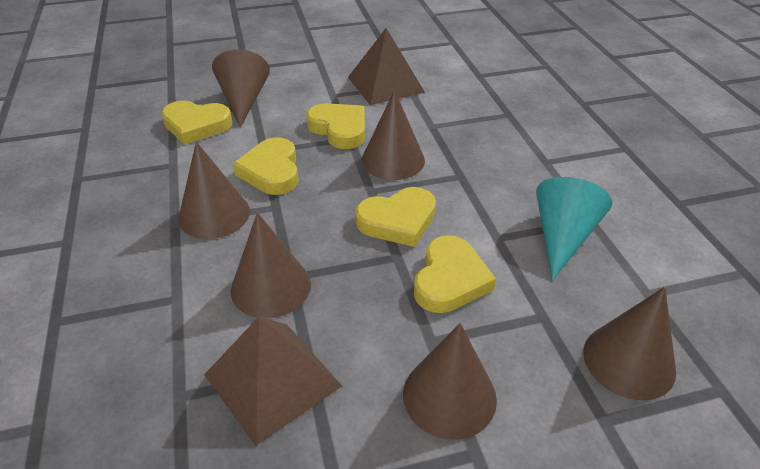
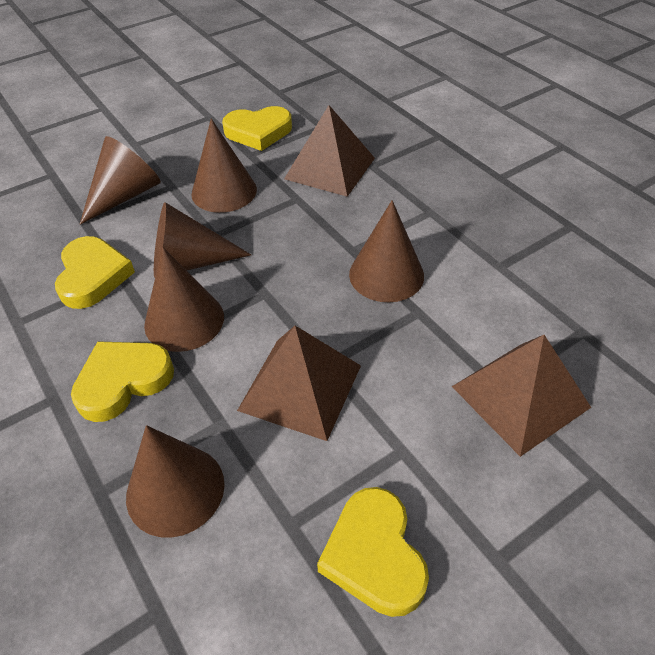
brown pyramid: 2 -> 3
turquoise cone: 1 -> 0
yellow heart: 5 -> 4

